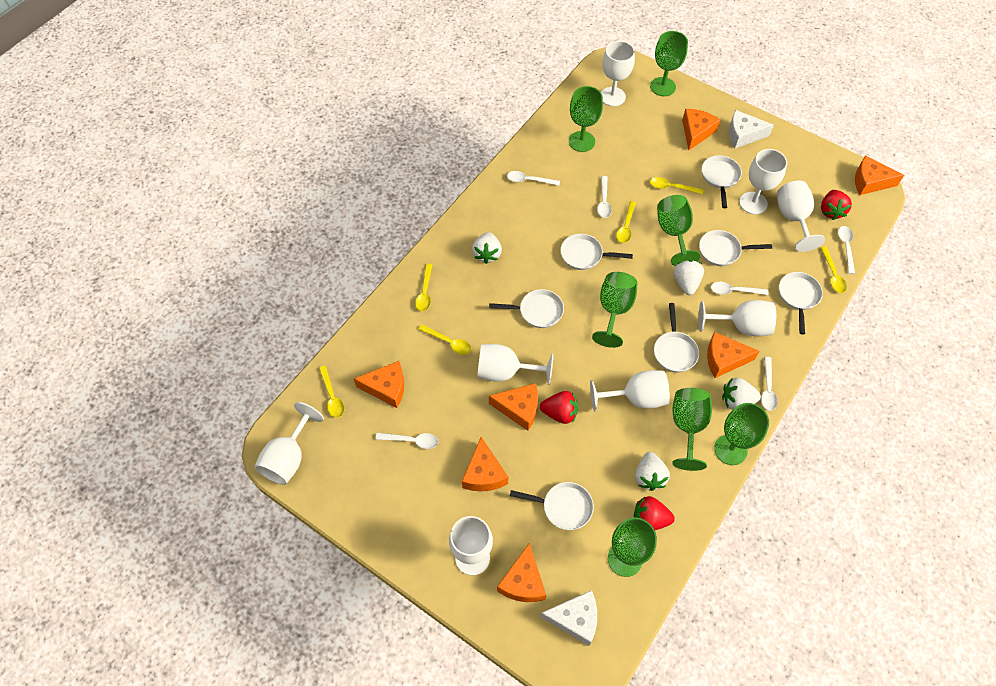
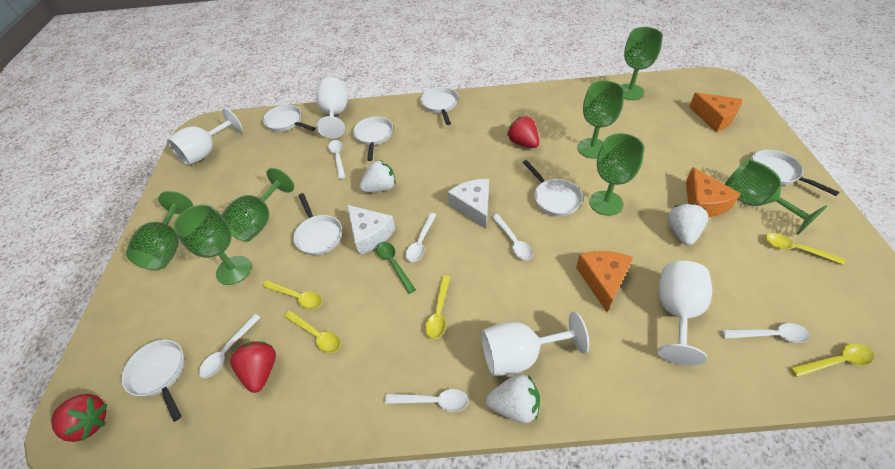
green spoon: 0 -> 1
orange cheese: 7 -> 3
white goblet: 8 -> 4
white strawberry: 4 -> 3
yellow spoon: 6 -> 5

